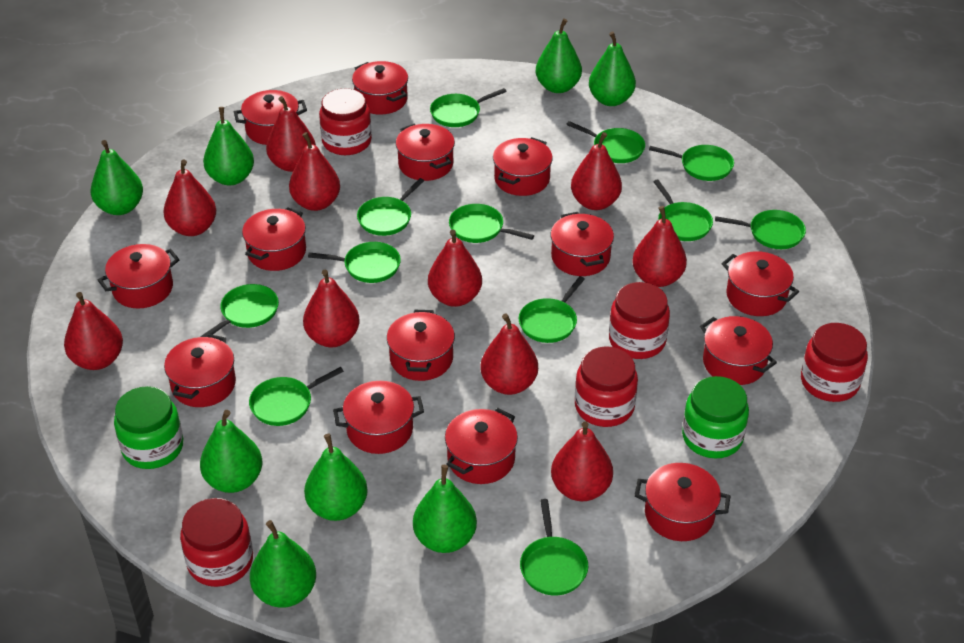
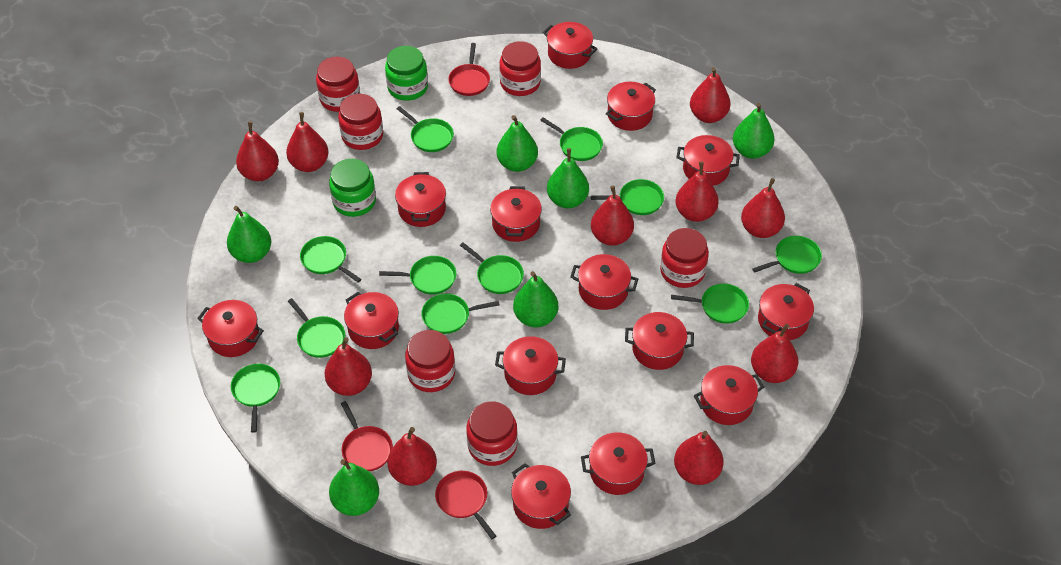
green pan: 12 -> 11
green pear: 8 -> 6
red jar: 5 -> 6
red pan: 0 -> 3

